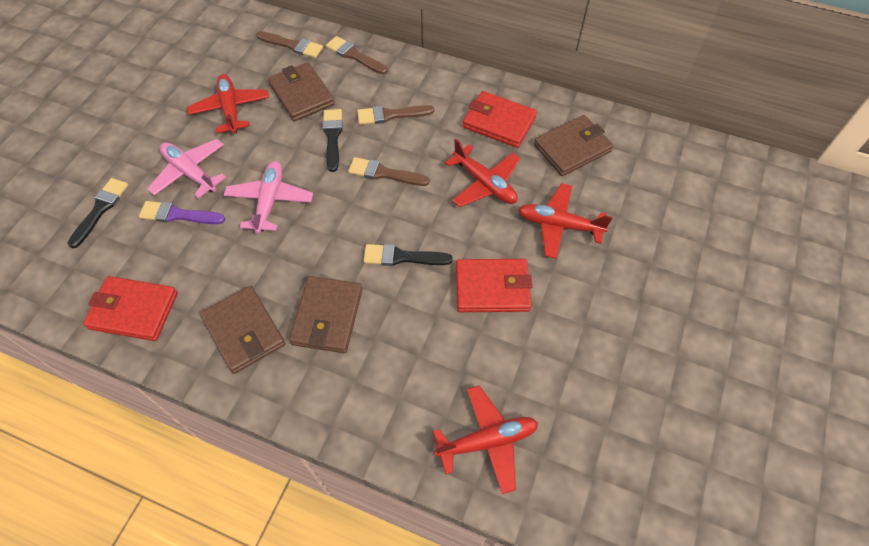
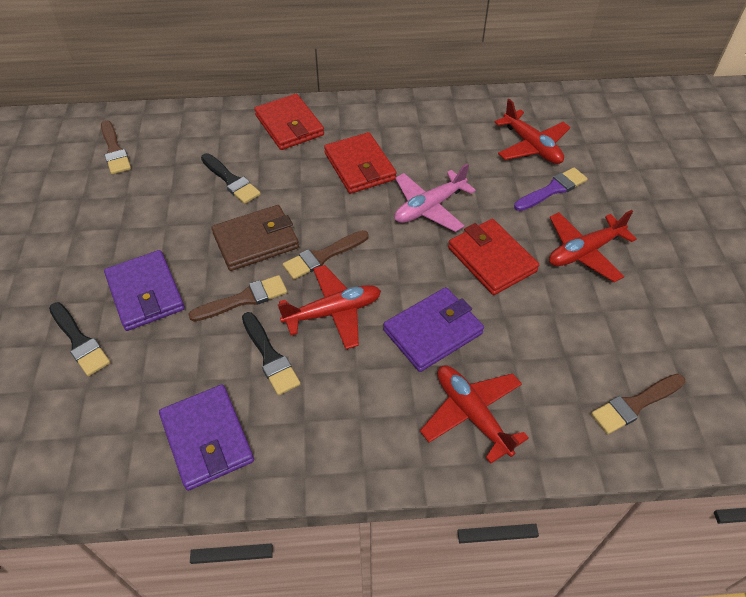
brown wallet: 4 -> 1
pink plane: 2 -> 1
purple wallet: 0 -> 3

